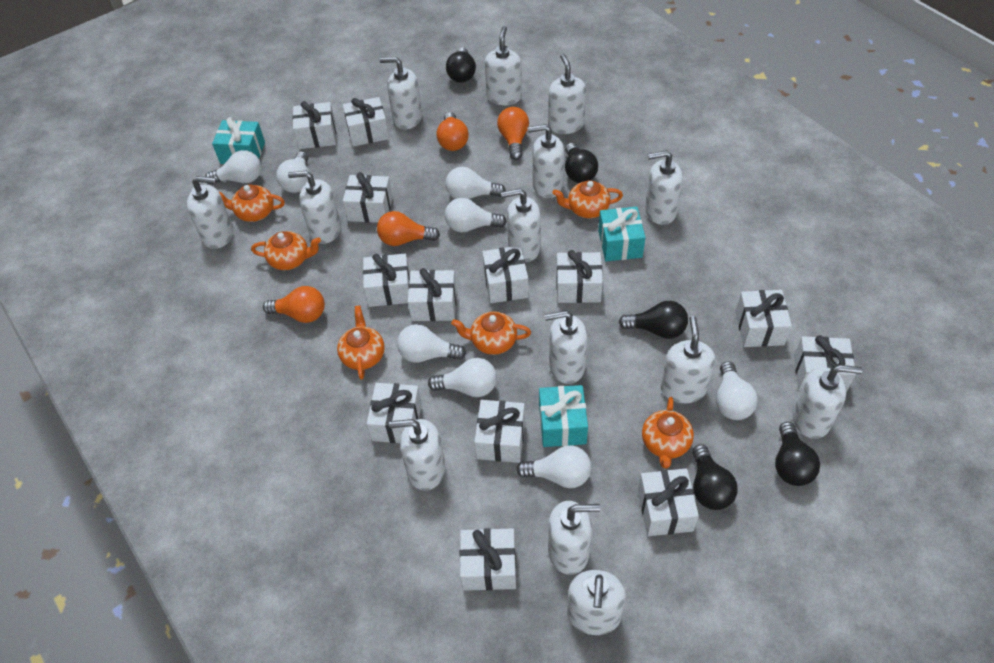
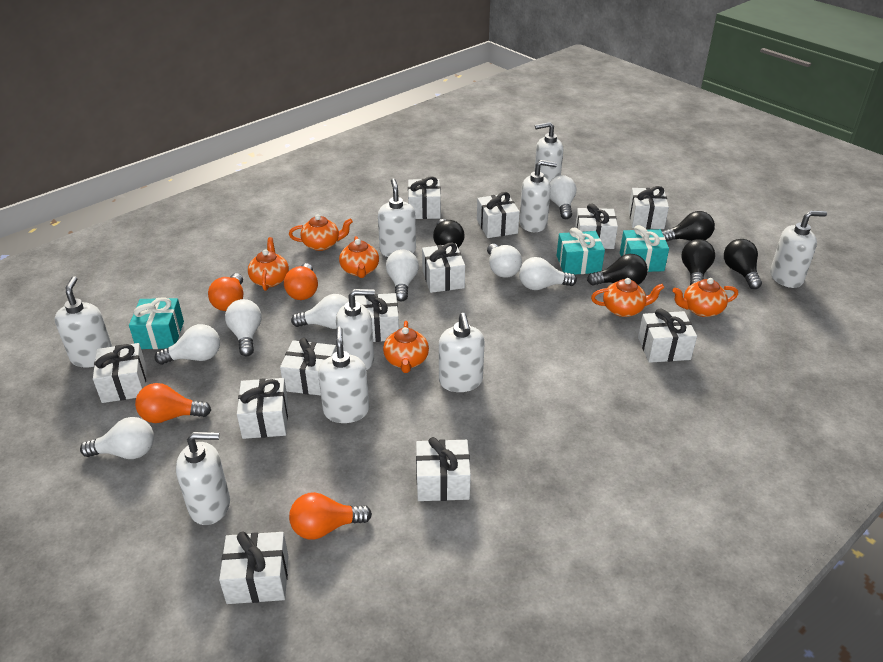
white gift: 13 -> 12
white soap dispenser: 14 -> 9

